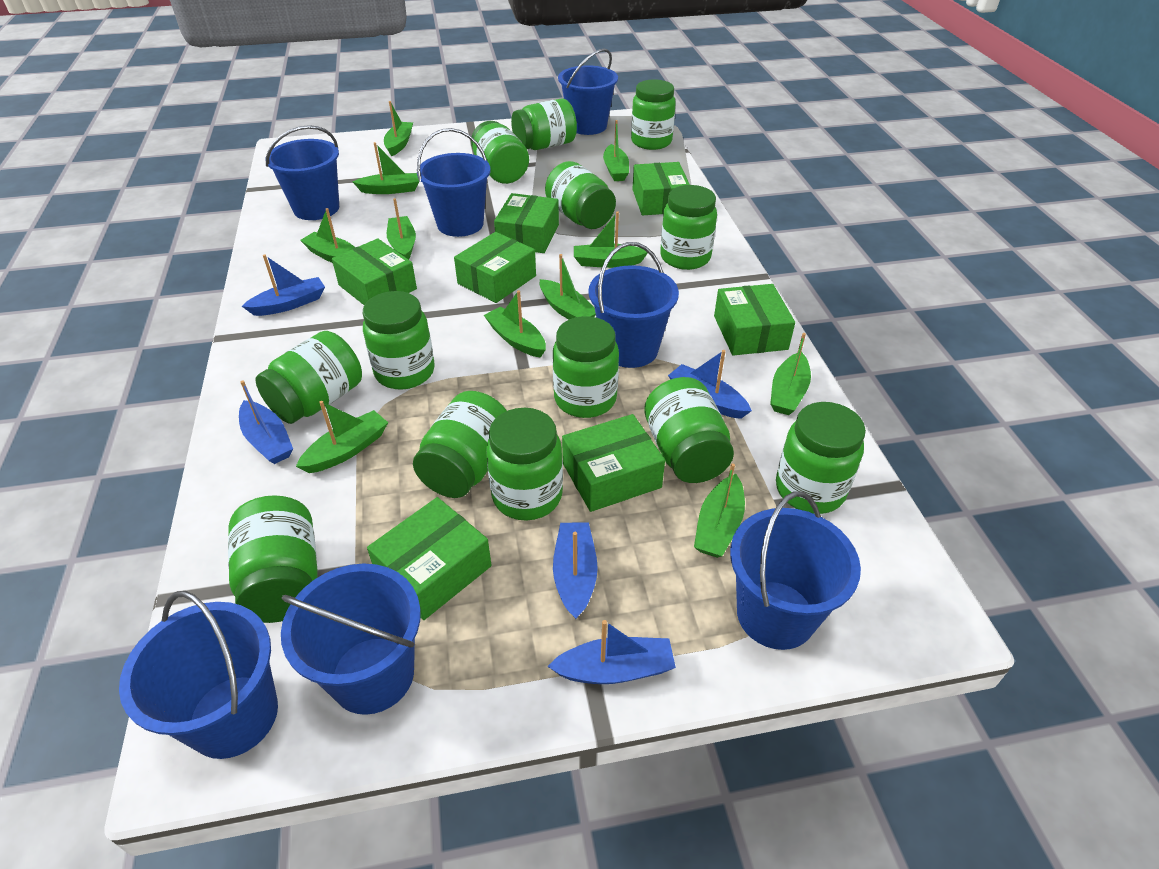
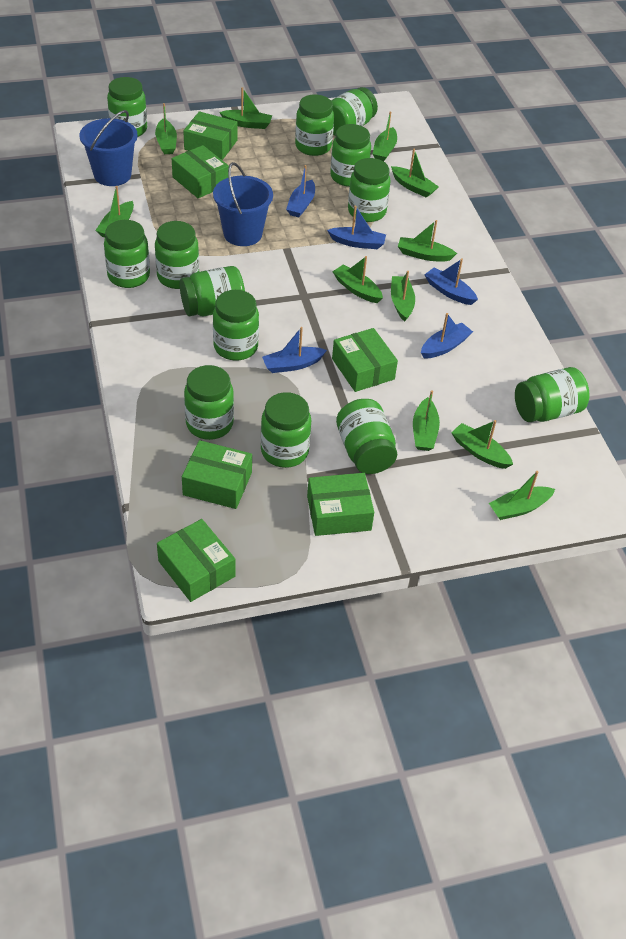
blue bucket: 7 -> 2
green box: 7 -> 6

